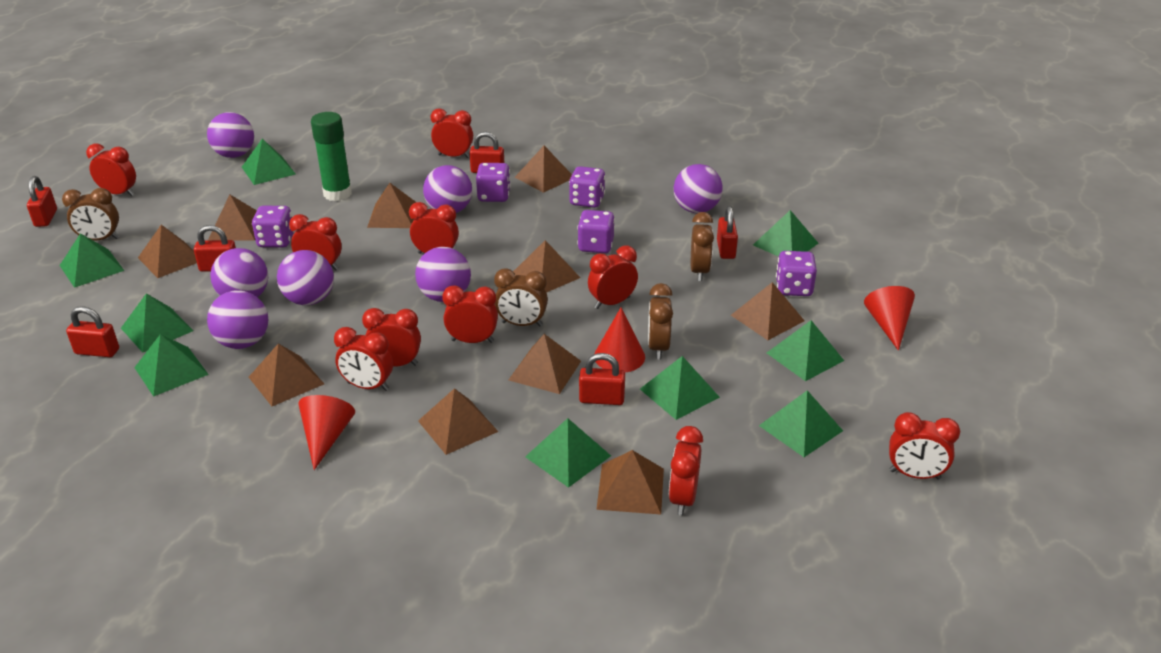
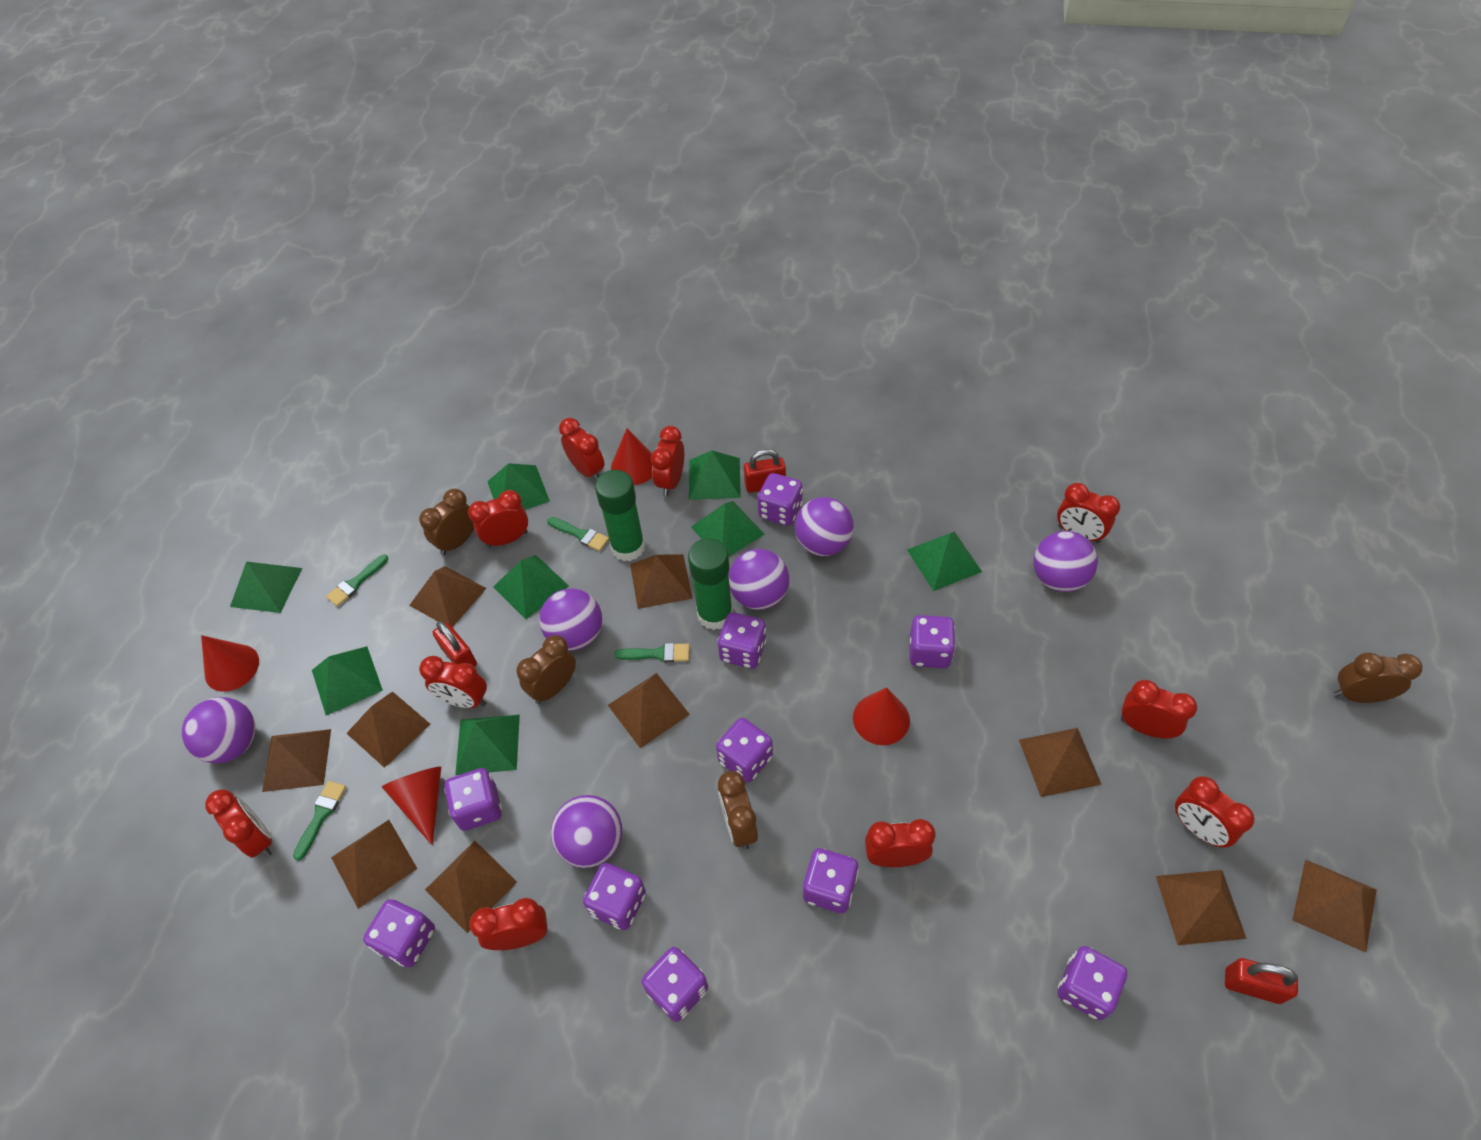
green brush: 0 -> 4
green glue stick: 1 -> 2
green pyramid: 9 -> 8
purple ball: 7 -> 6
purple dice: 5 -> 10
red cone: 3 -> 4
red padlock: 6 -> 3

